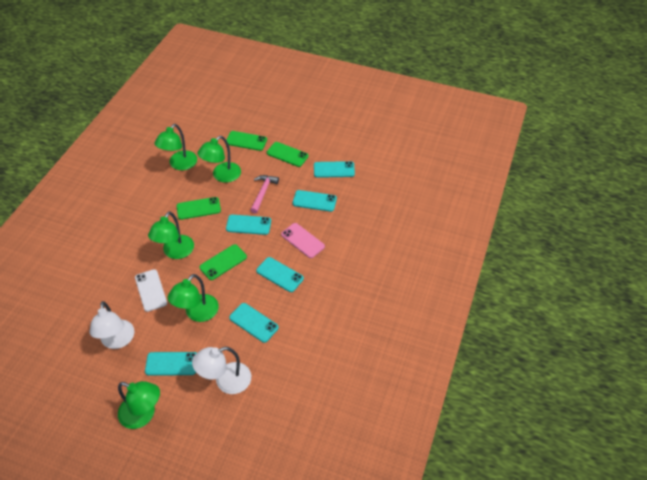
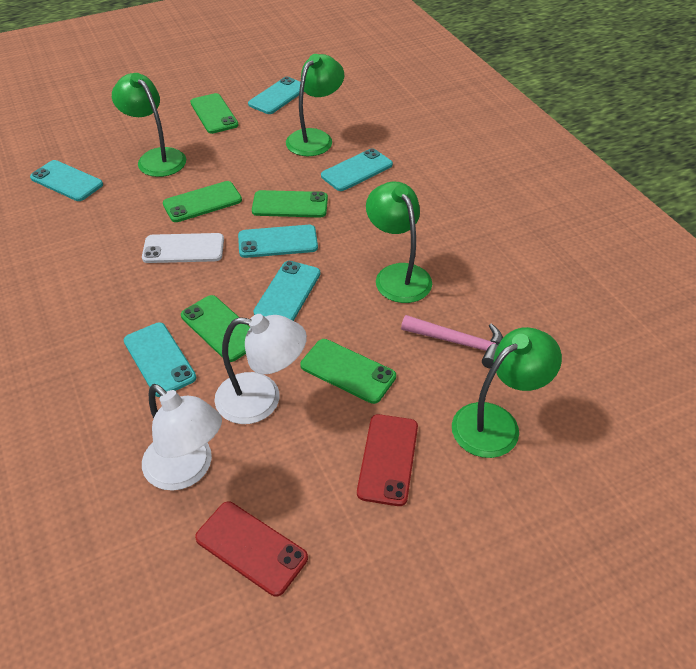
green lamp: 5 -> 4
green phone: 4 -> 5
pink phone: 1 -> 0
red phone: 0 -> 2

